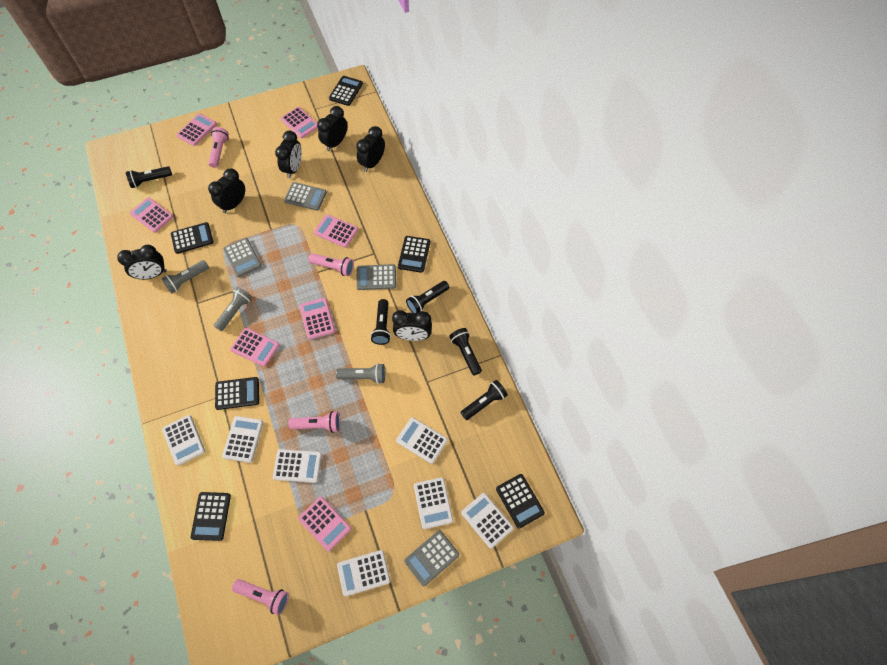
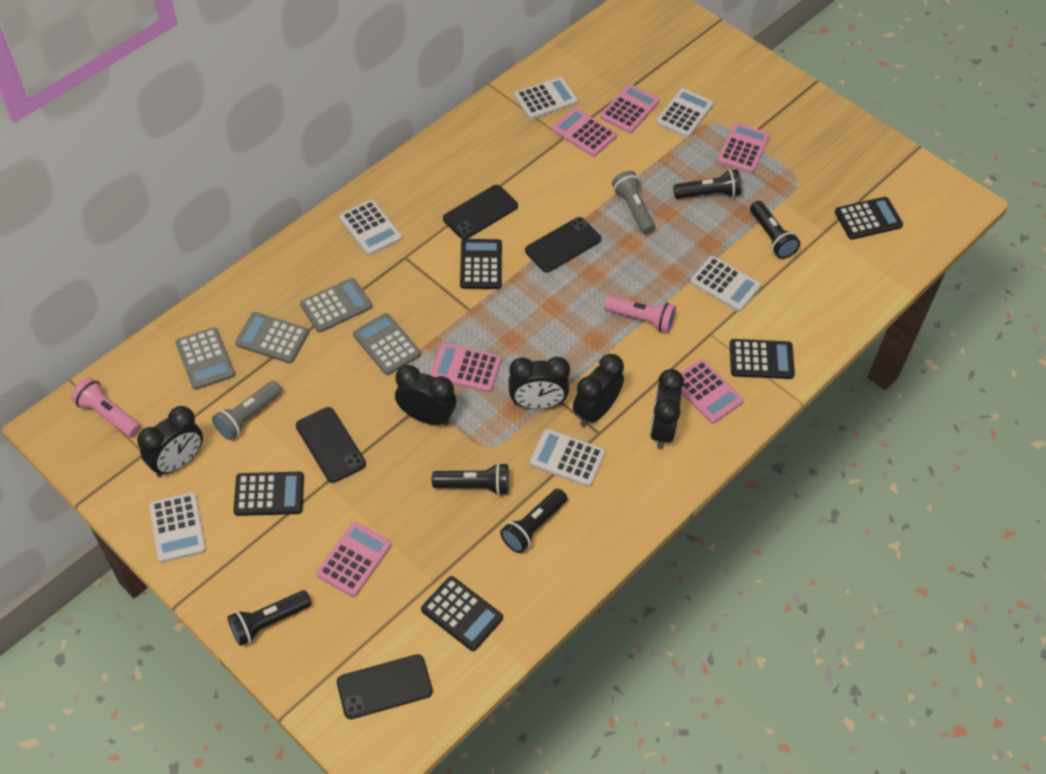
black calculator: 6 -> 5
black clock: 6 -> 5
black phone: 0 -> 4
grey flashlight: 3 -> 2
pink calculator: 7 -> 6
pink flashlight: 4 -> 2
white calculator: 7 -> 6

